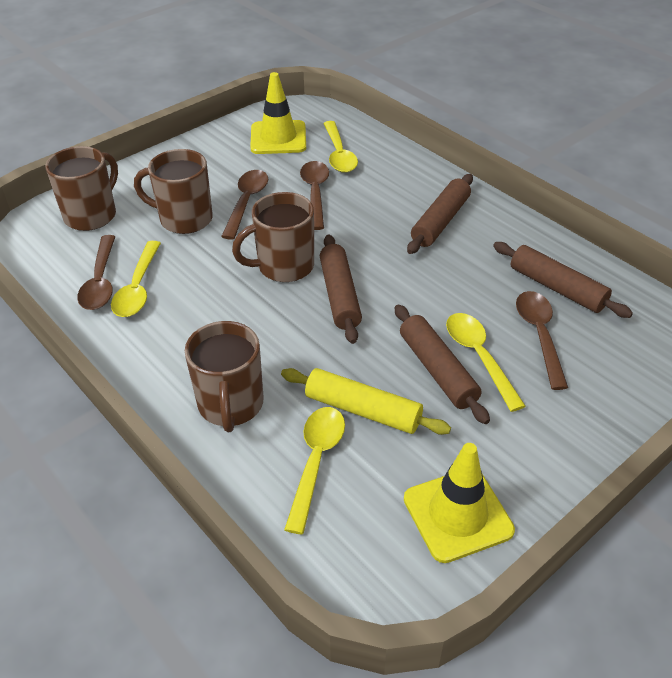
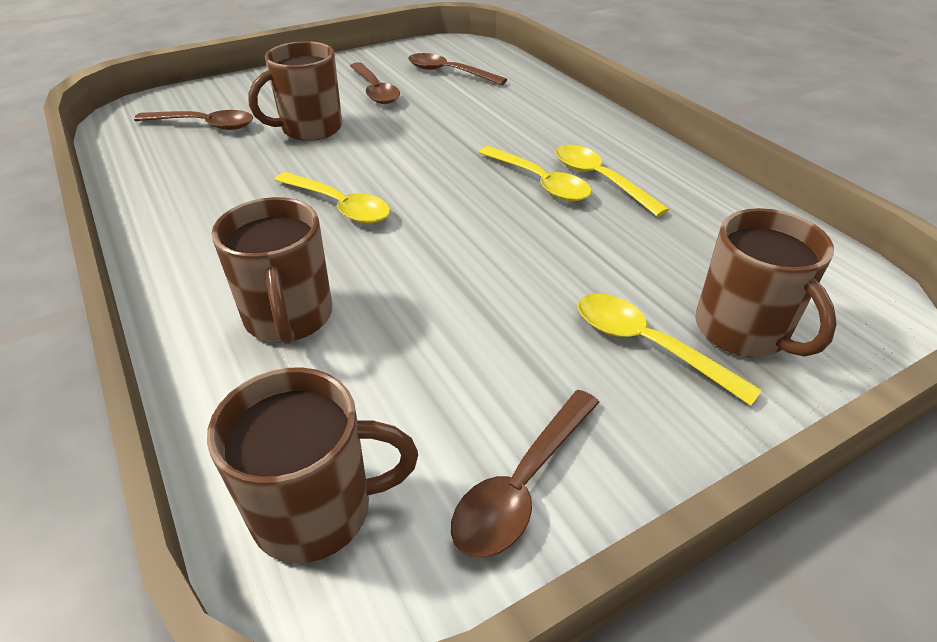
brown rolling pin: 4 -> 0
yellow rolling pin: 1 -> 0
yellow traffic cone: 2 -> 0

